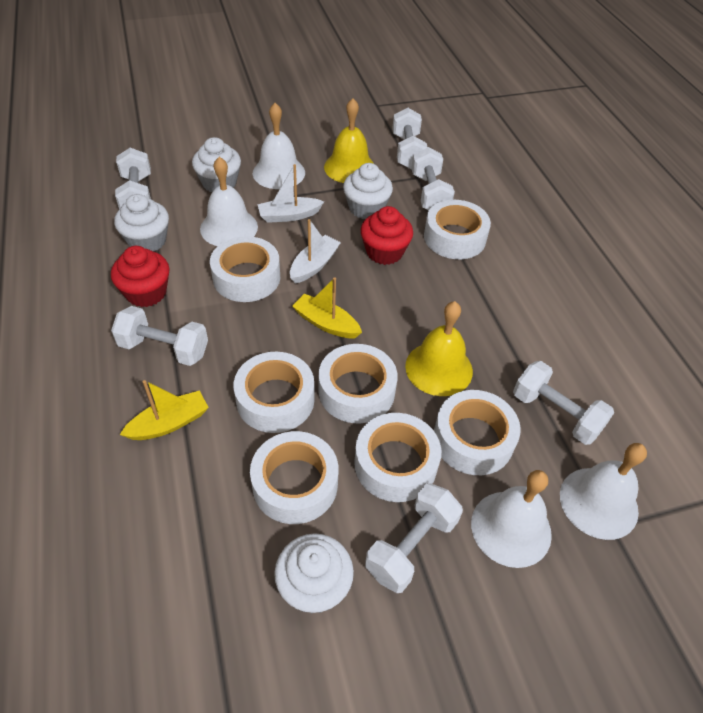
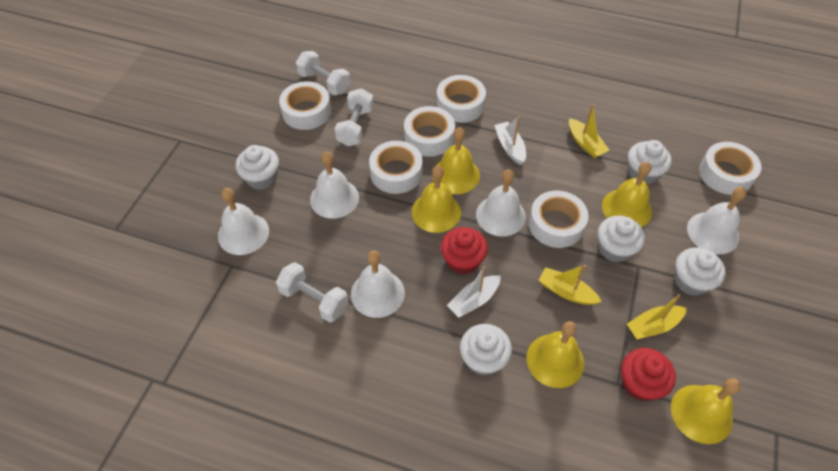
white bell: 4 -> 5
white cupcake: 4 -> 5
white dumbbell: 6 -> 3
white tape: 7 -> 6
yellow bell: 2 -> 5
yellow boat: 2 -> 3

